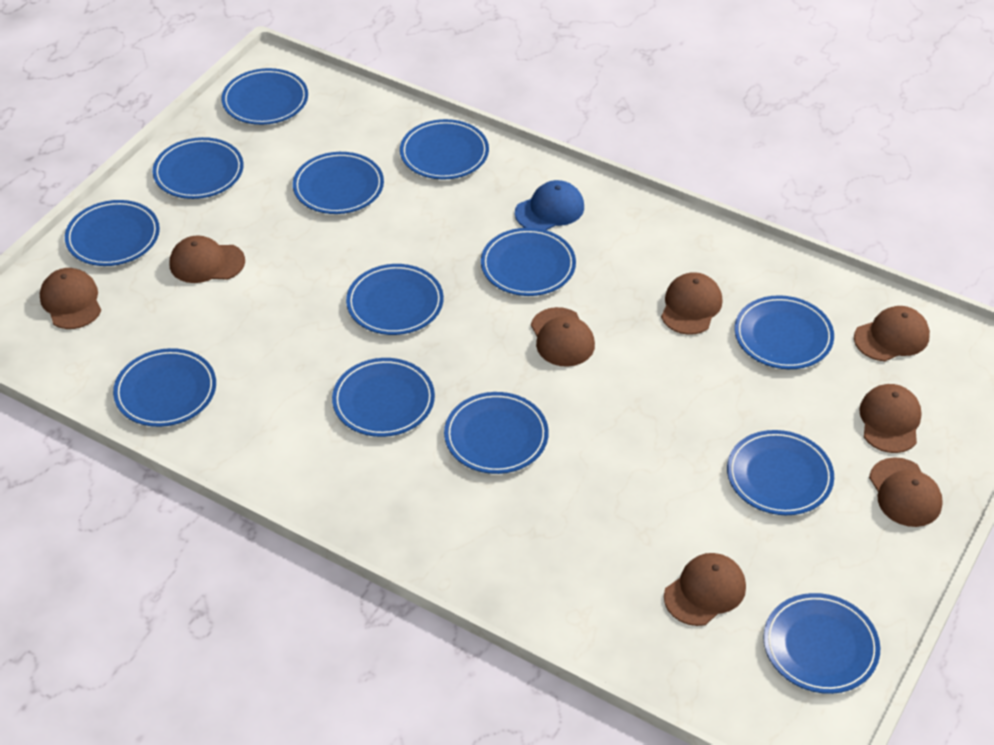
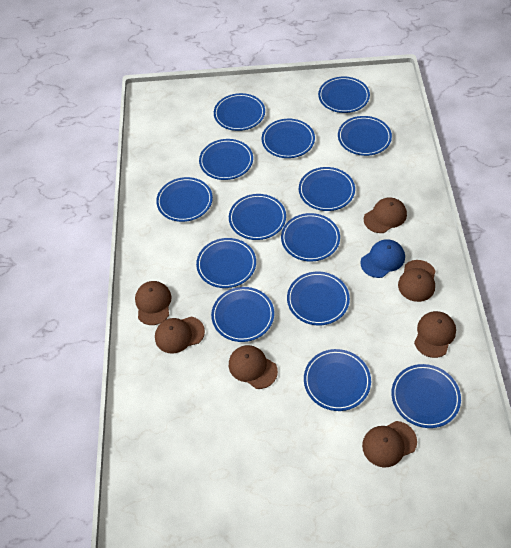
blue plate: 13 -> 14
brown cap: 8 -> 7

